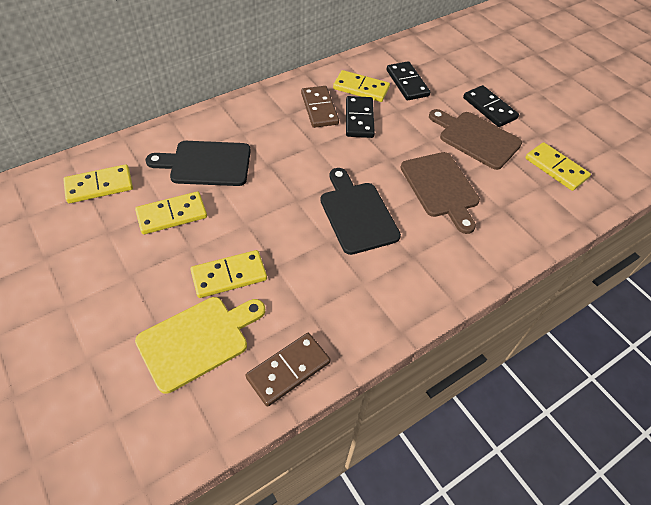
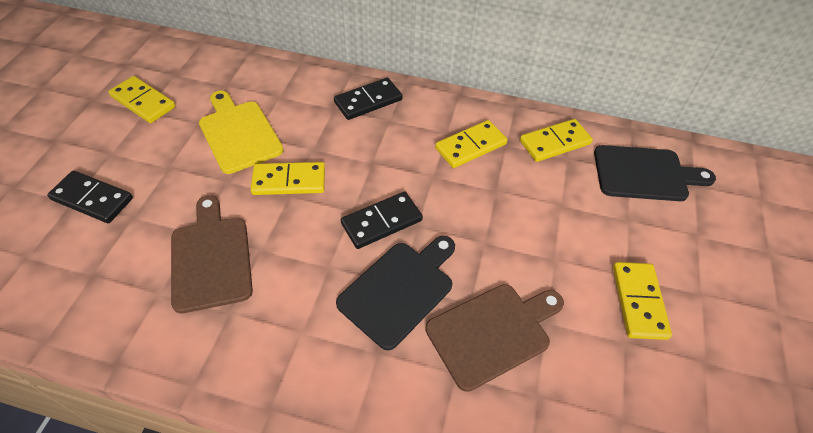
brown domino: 2 -> 0

